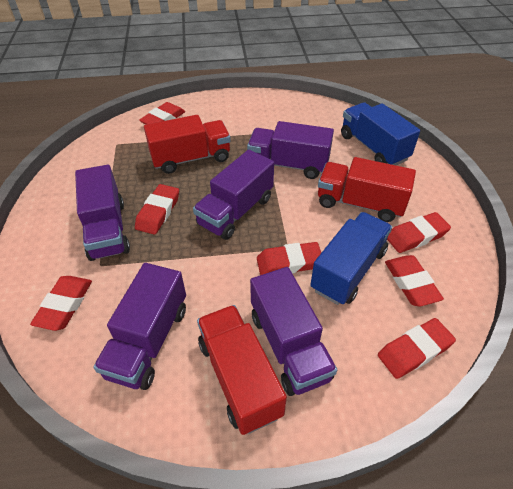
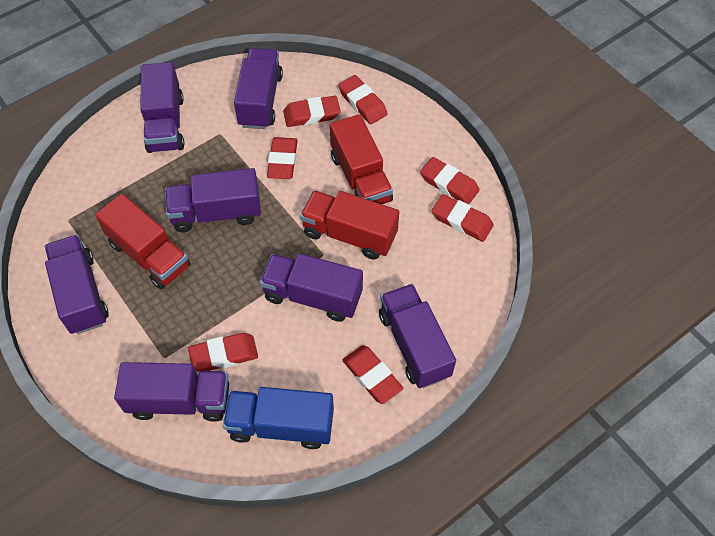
blue truck: 2 -> 1
purple truck: 5 -> 7

